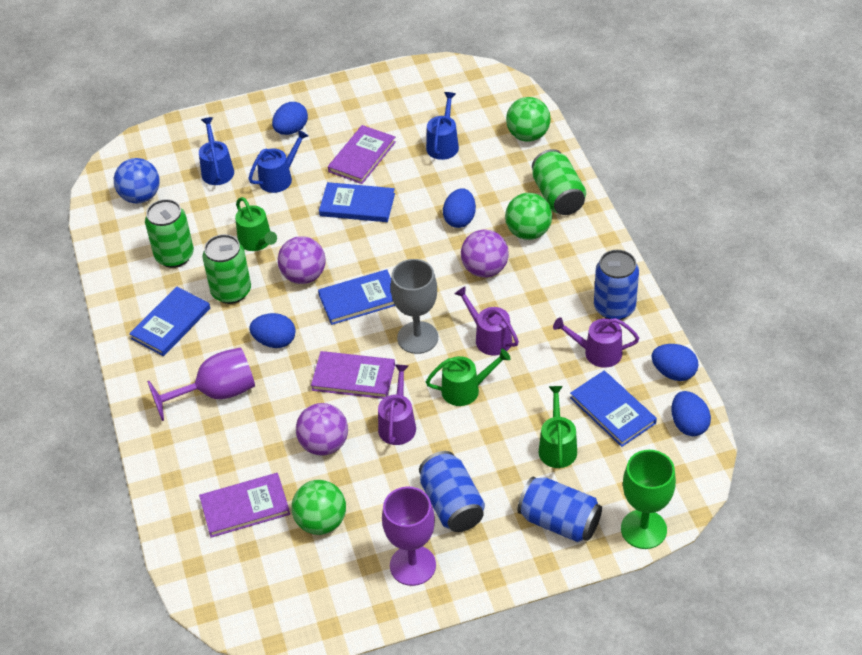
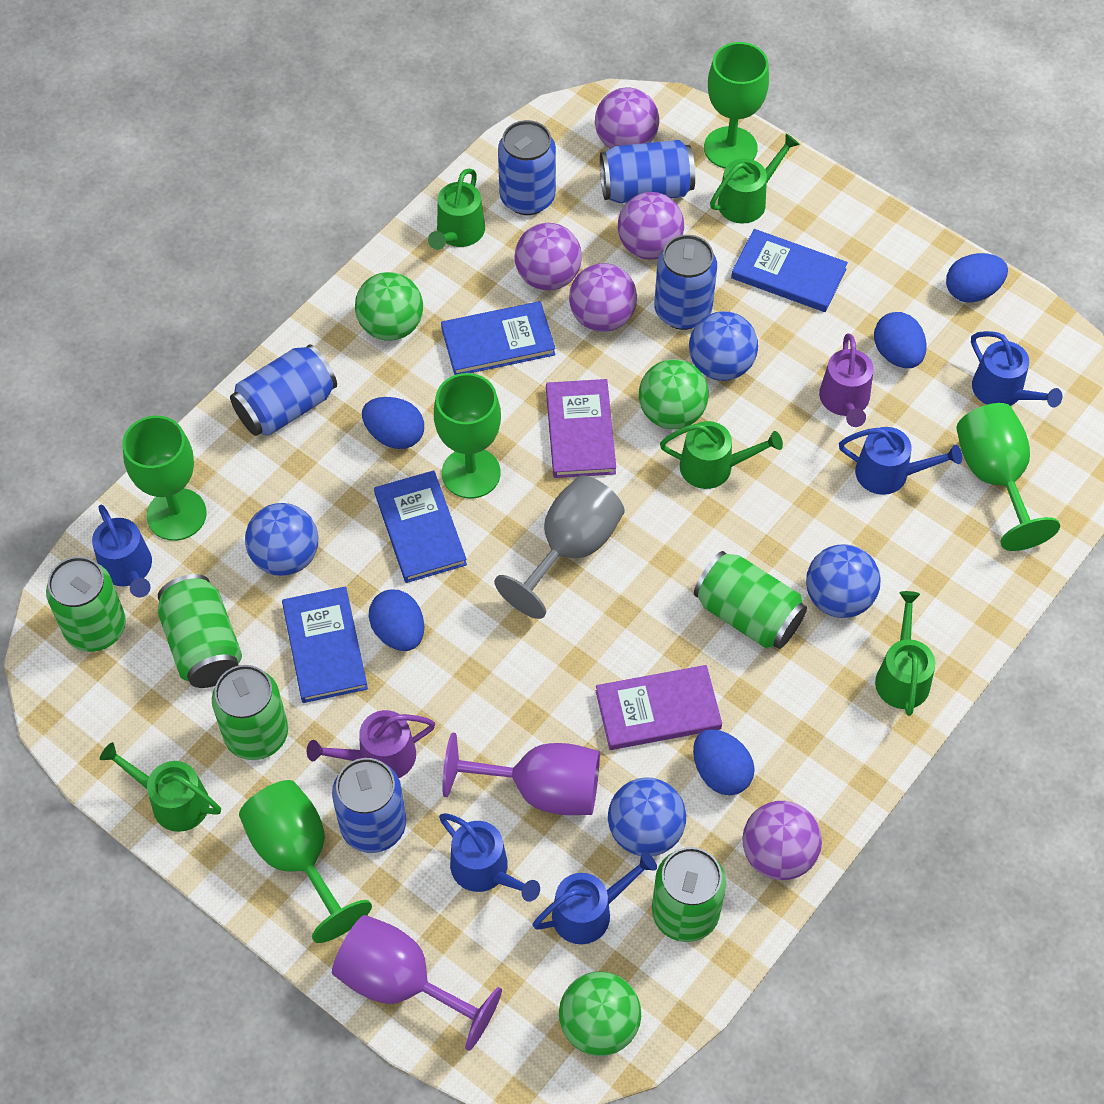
blue ball: 1 -> 4
blue can: 3 -> 5
blue watering can: 3 -> 5
green can: 3 -> 5
green goblet: 1 -> 5
green watering can: 3 -> 5
purple ball: 3 -> 5
purple book: 3 -> 2
purple watering can: 3 -> 2

